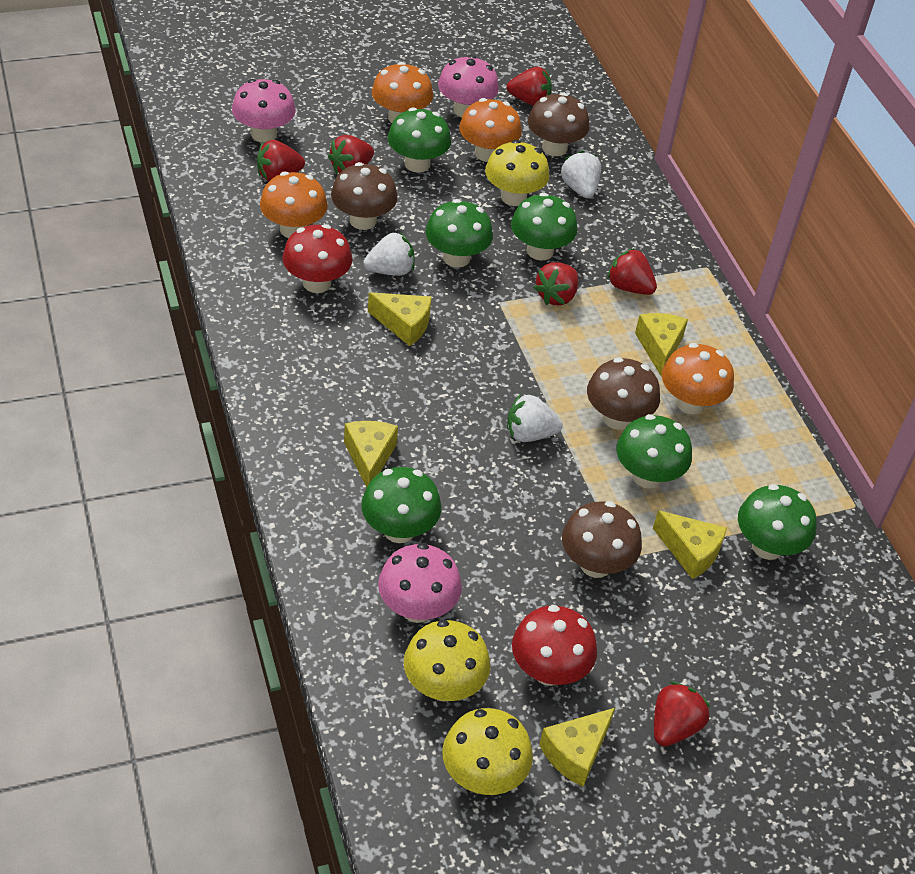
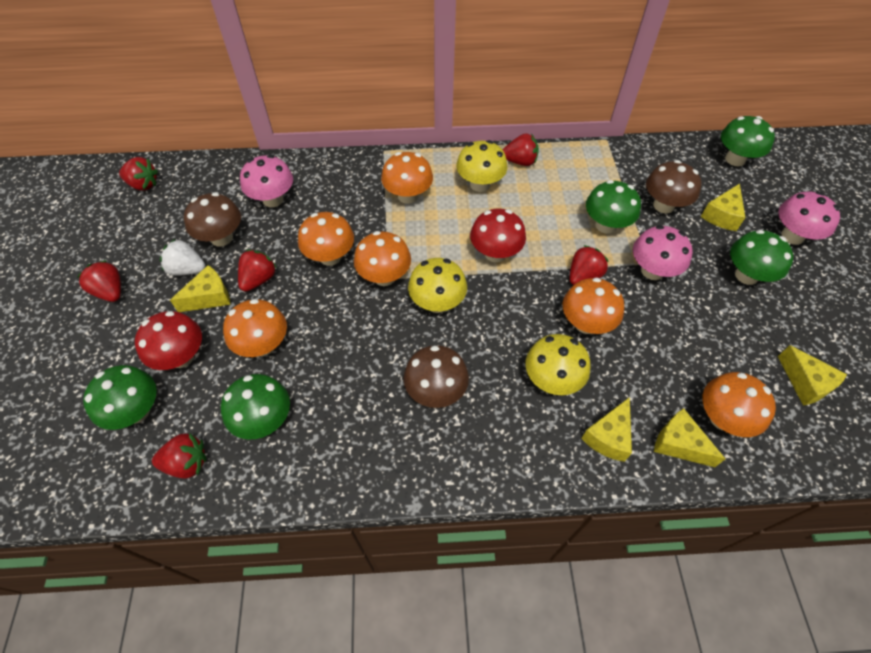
brown mushroom: 4 -> 3
green mushroom: 6 -> 5
orange mushroom: 4 -> 6
white strawberry: 3 -> 1

